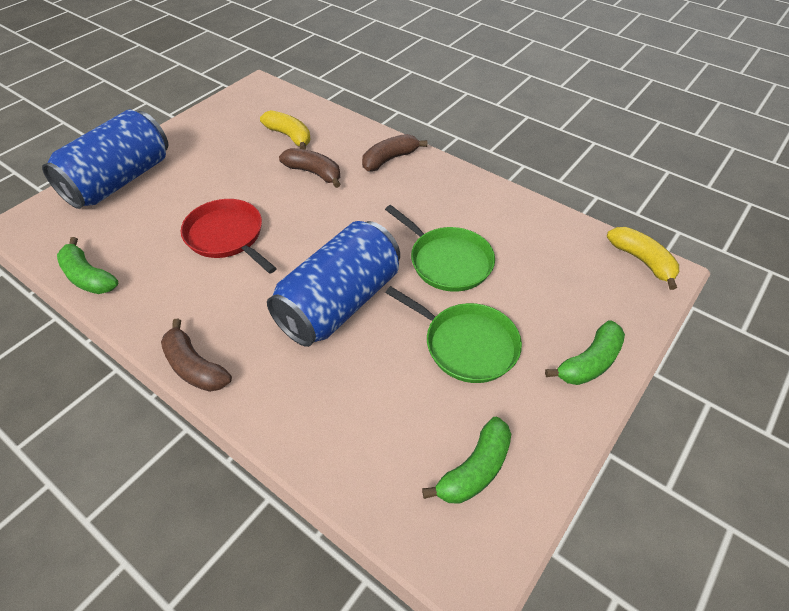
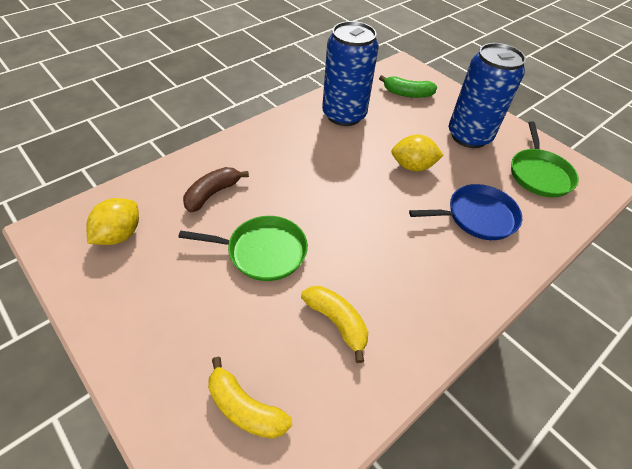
blue pan: 0 -> 1
brown banana: 3 -> 1
green banana: 3 -> 1
red pan: 1 -> 0
yellow lemon: 0 -> 2

